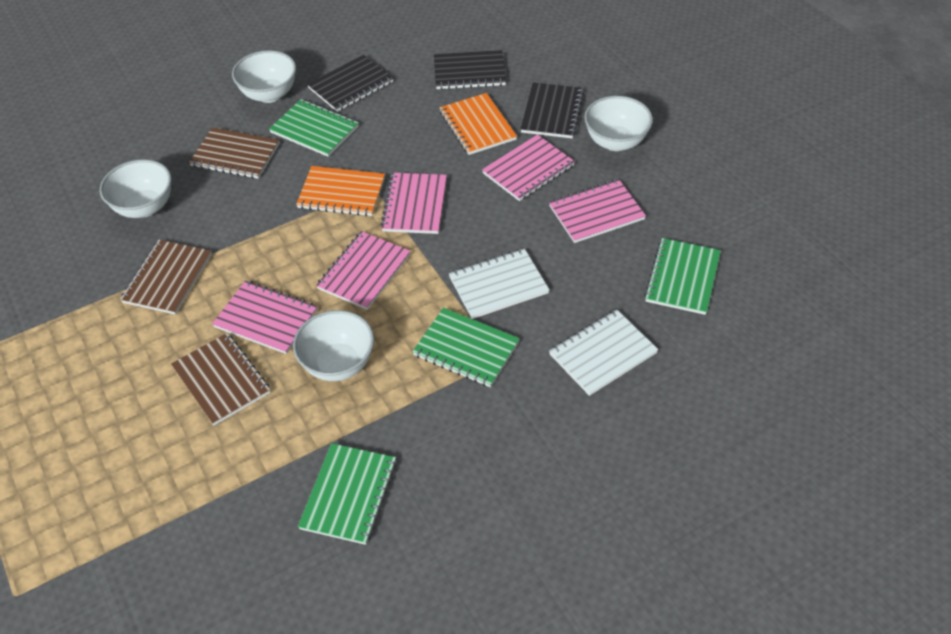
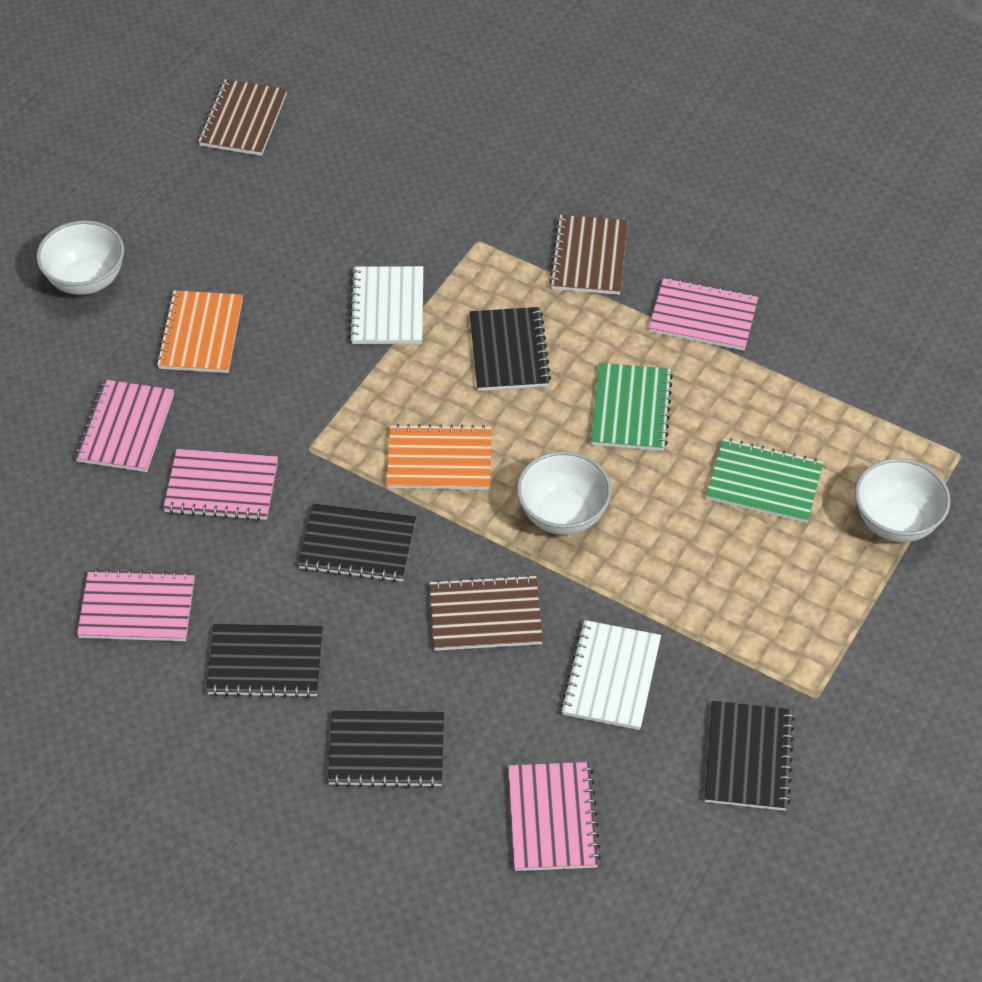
black notebook: 3 -> 5
green notebook: 4 -> 2
white bowl: 4 -> 3

